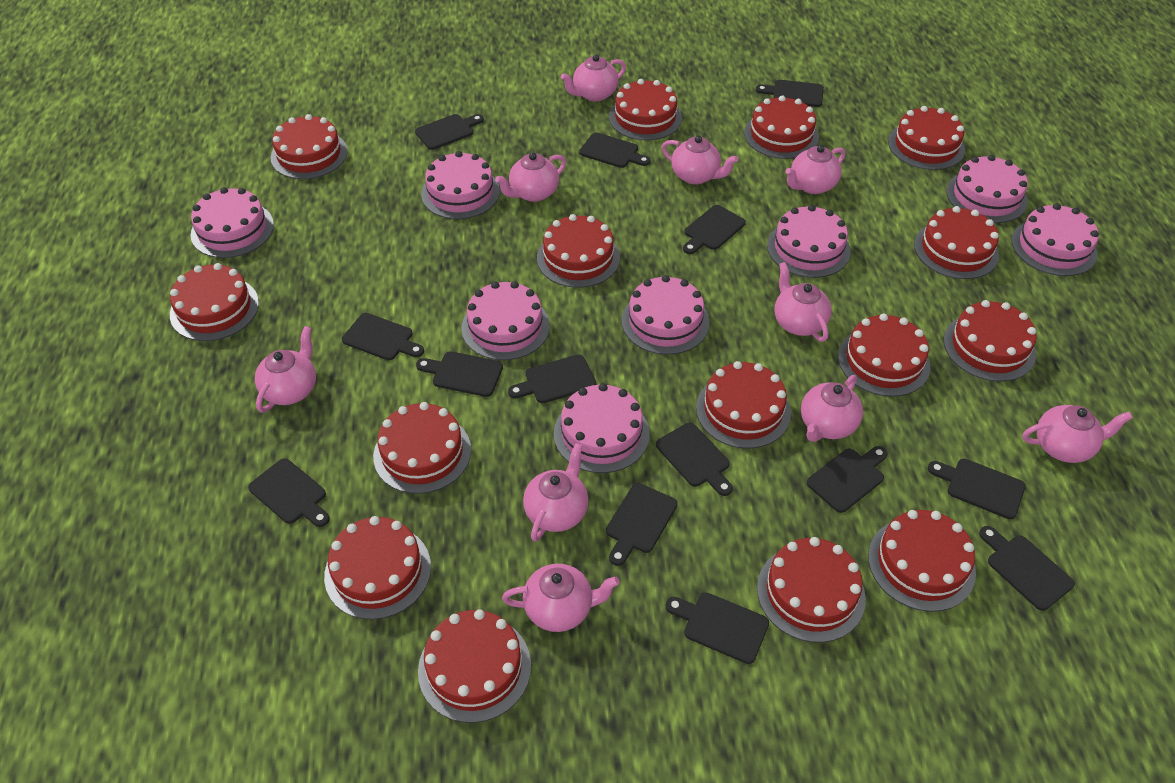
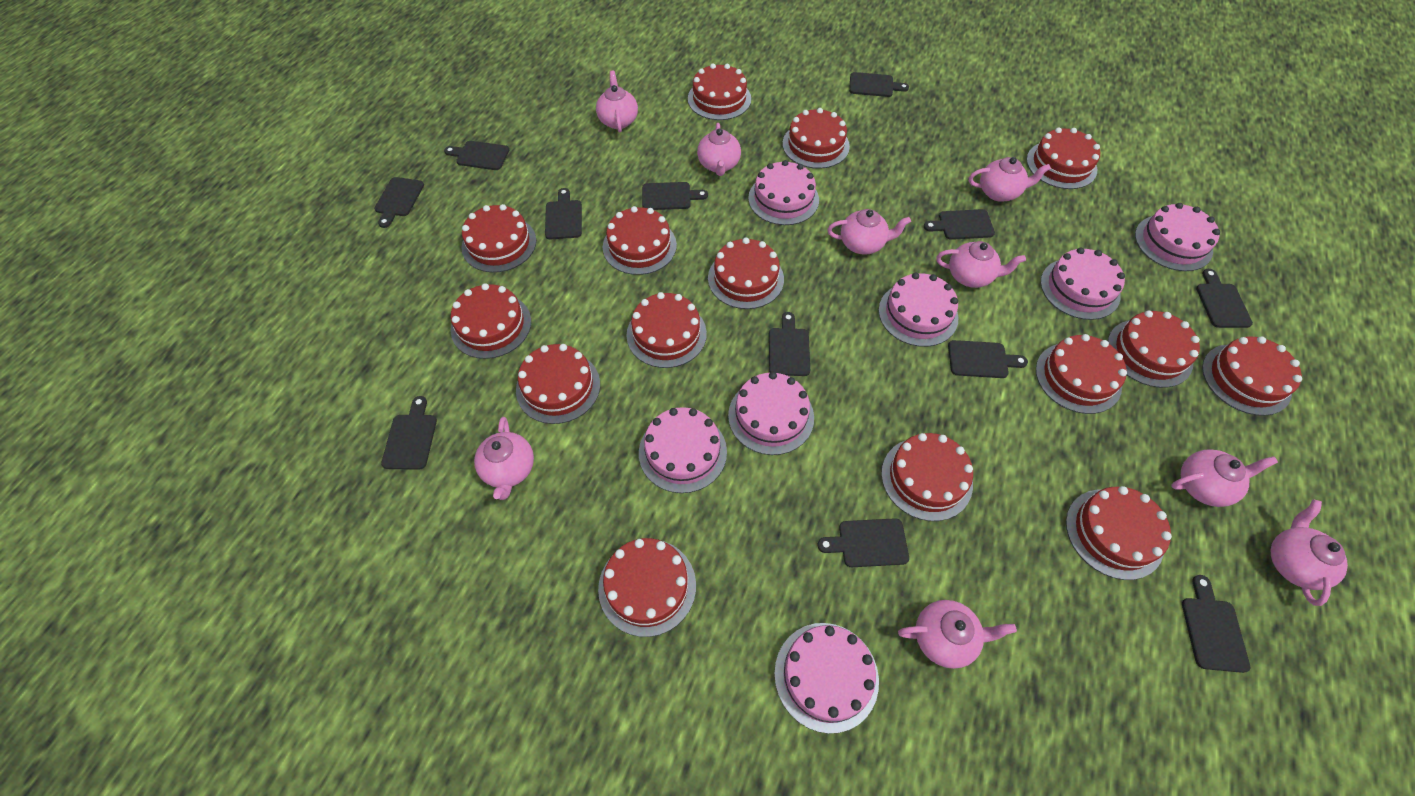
black cutting board: 14 -> 12
pink cake: 8 -> 7
pink teapot: 10 -> 9

